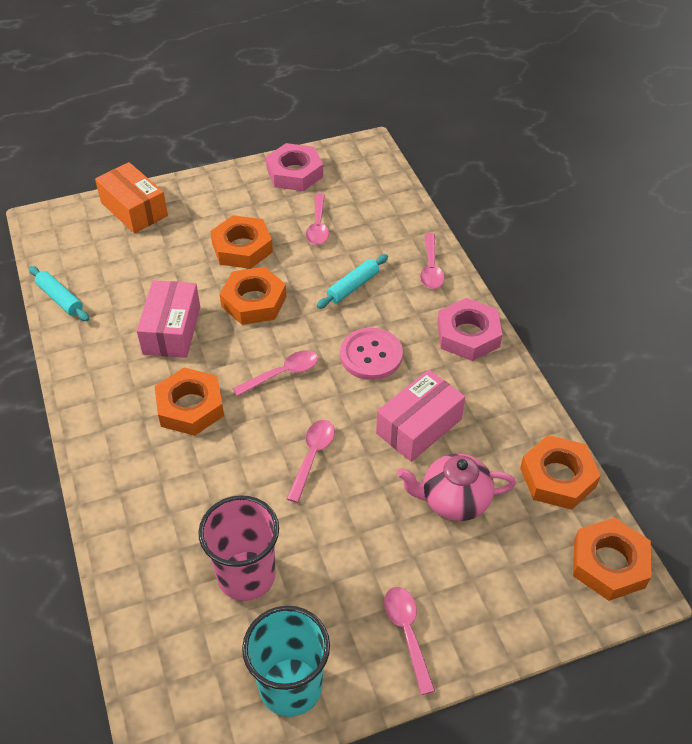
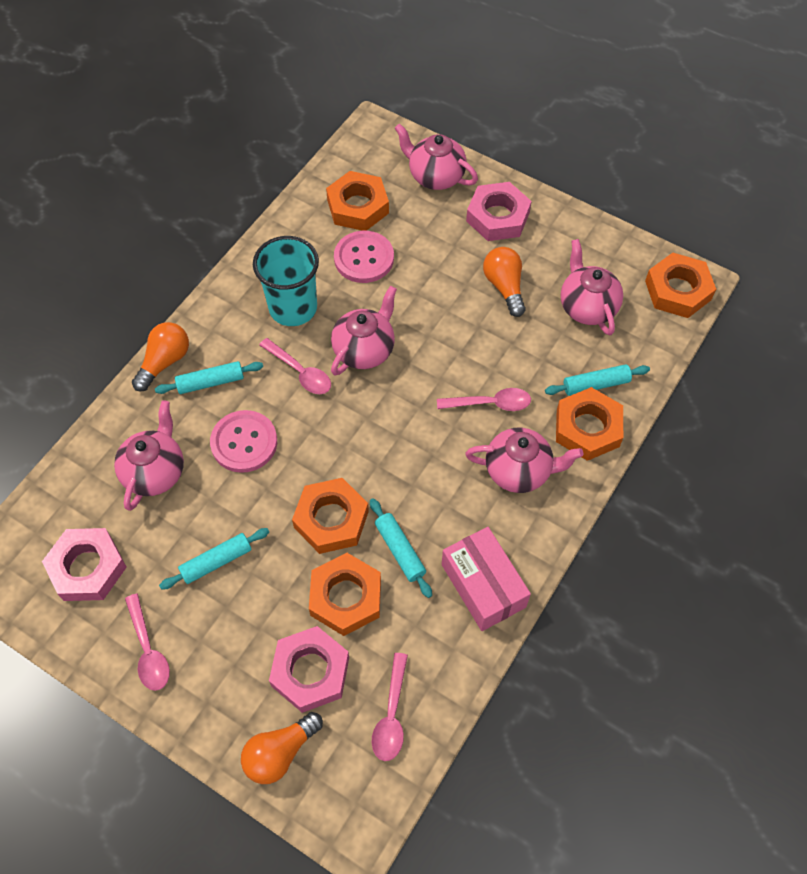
orange box: 1 -> 0
orange light bulb: 0 -> 3
pink box: 2 -> 1
pink button: 1 -> 2
pink cup: 1 -> 0
pink nut: 2 -> 3
pink spoon: 5 -> 4
pink teapot: 1 -> 5
turquoise rolling pin: 2 -> 4

